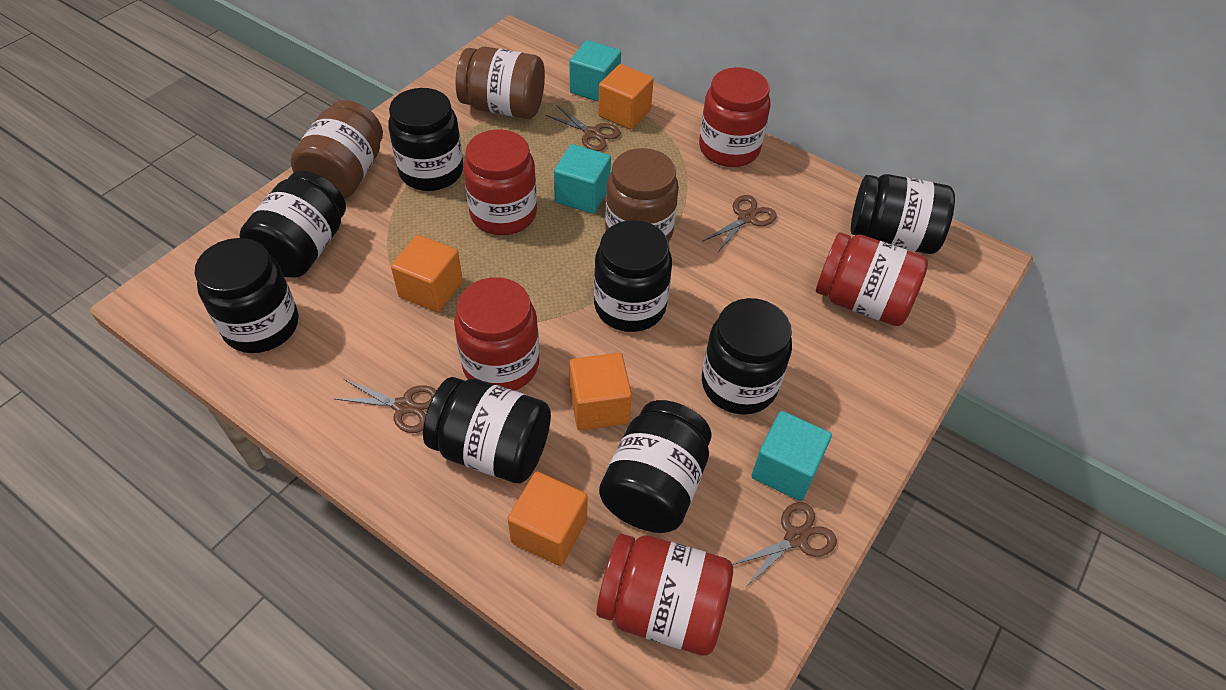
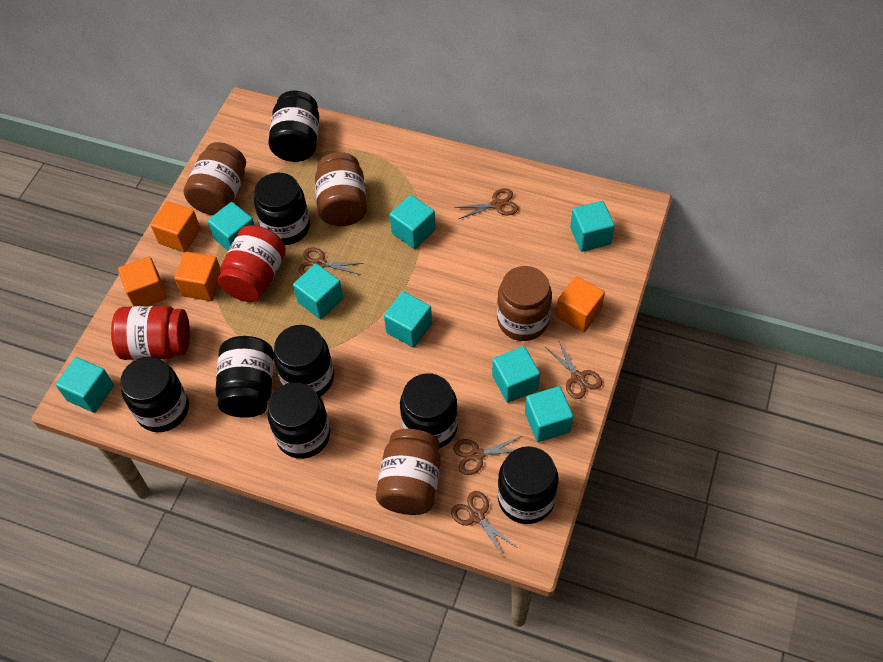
brown jar: 3 -> 4
brown scissors: 4 -> 5
red jar: 5 -> 2
turquoise cube: 3 -> 8

